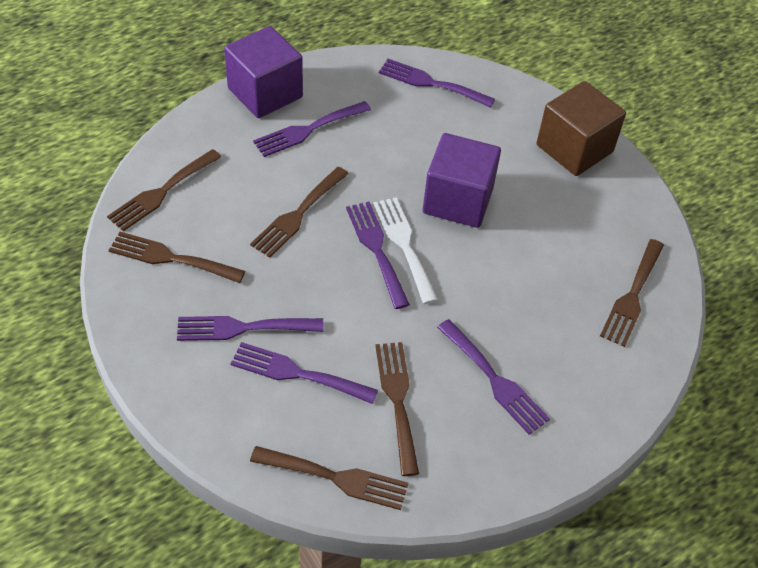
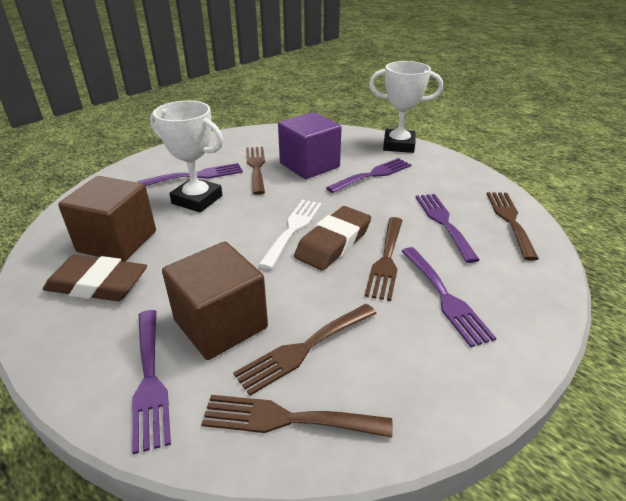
brown cube: 1 -> 2
brown eraser: 0 -> 2
brown fork: 6 -> 5
purple cube: 2 -> 1
purple fork: 6 -> 5
white trophy: 0 -> 2

